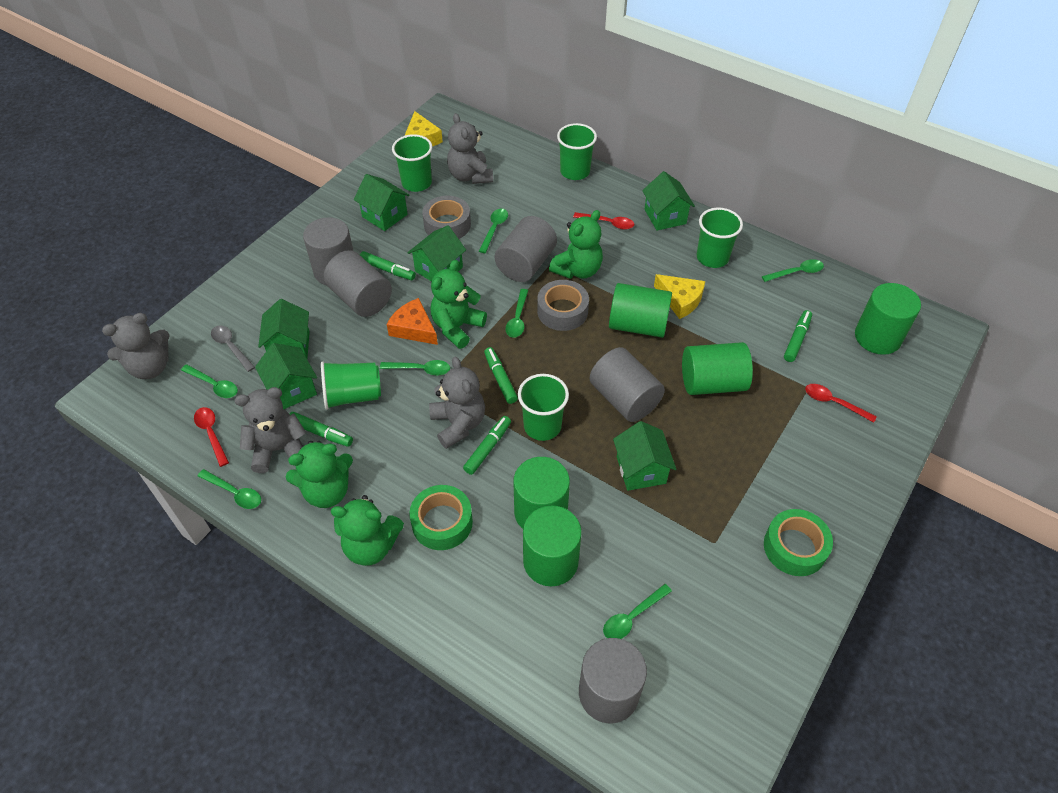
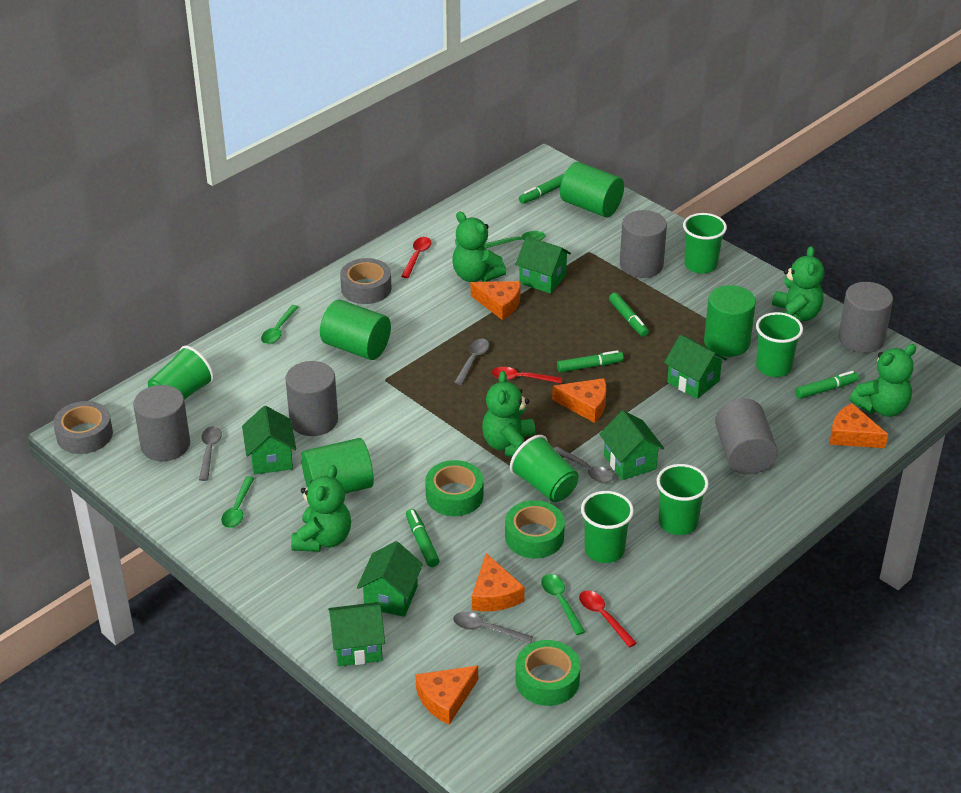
green cup: 5 -> 6
green cylinder: 5 -> 4
green spoon: 7 -> 4
green tape: 2 -> 3
green teddy bear: 4 -> 5
grey spoon: 1 -> 4
grey teddy bear: 4 -> 0
orange cheese: 1 -> 5
yellow cheese: 2 -> 0

